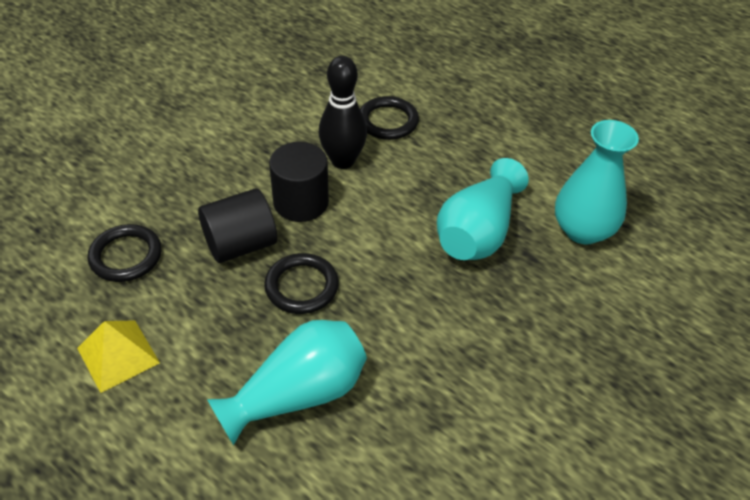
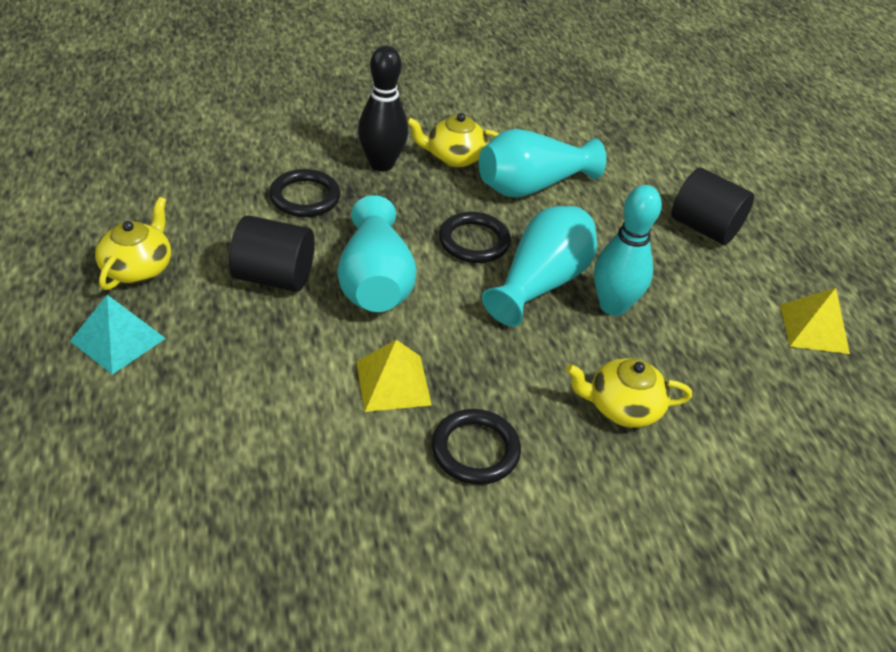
turquoise bowling pin: 0 -> 1
turquoise pyramid: 0 -> 1
yellow pyramid: 1 -> 2
yellow teapot: 0 -> 3

